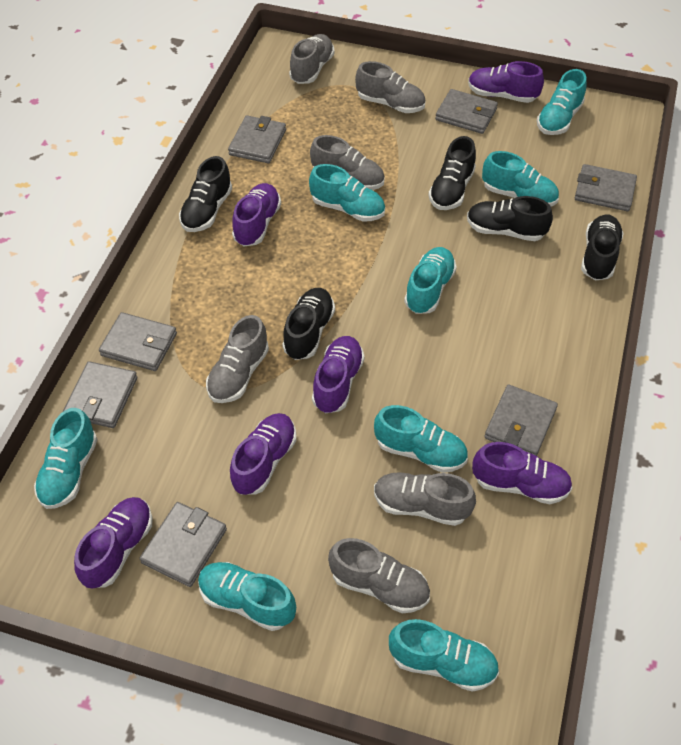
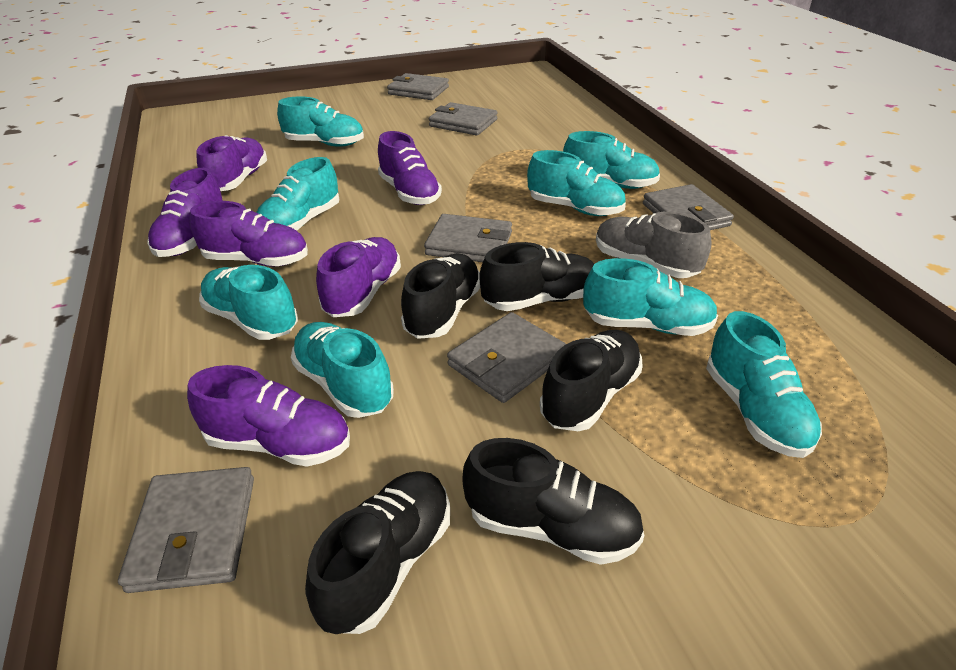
grey shoe: 6 -> 1
grey wallet: 7 -> 6

